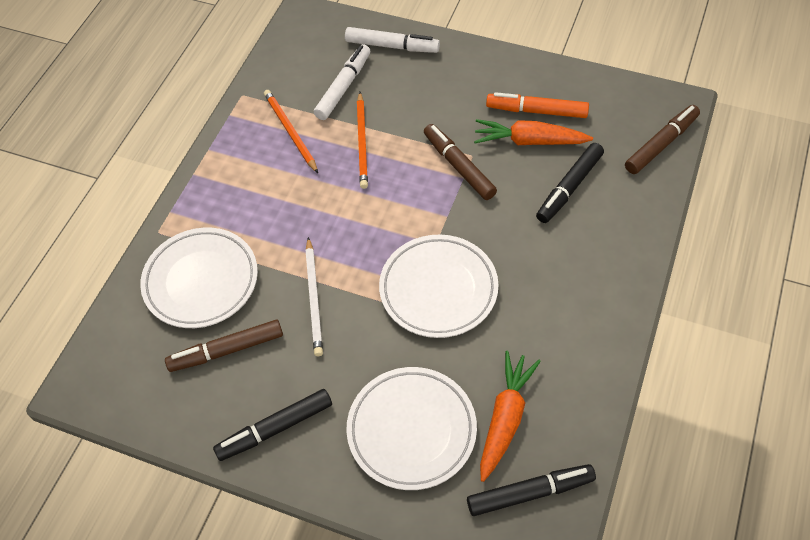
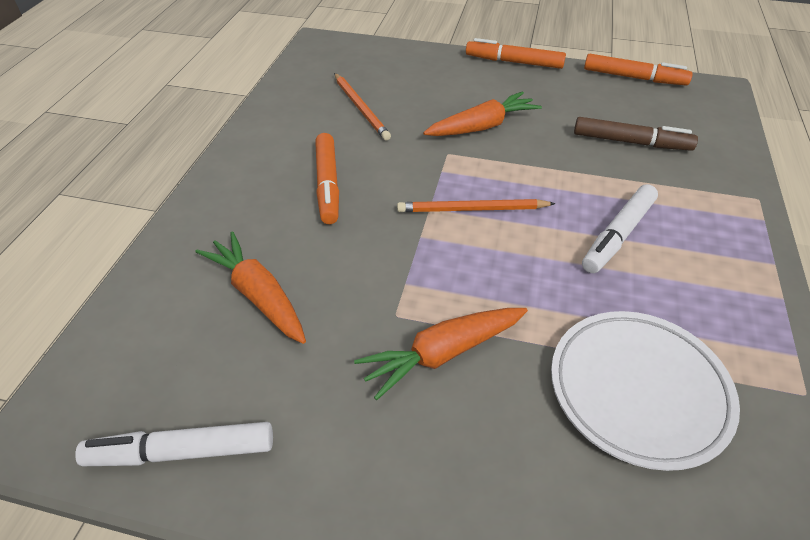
black marker: 3 -> 0
brown marker: 3 -> 1
orange carrot: 2 -> 3
orange marker: 1 -> 3
white pencil: 1 -> 0
white plate: 3 -> 1

